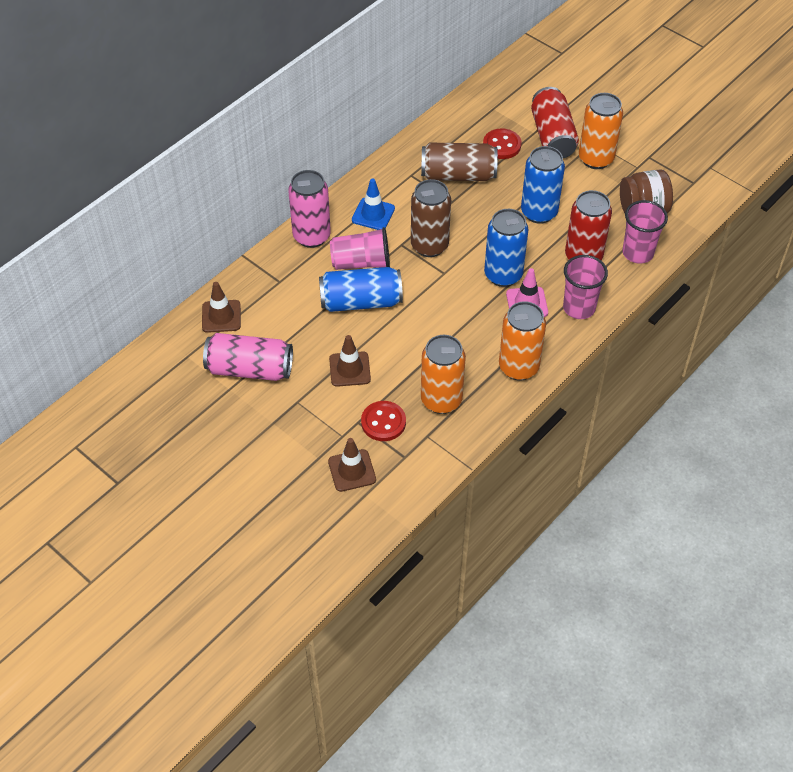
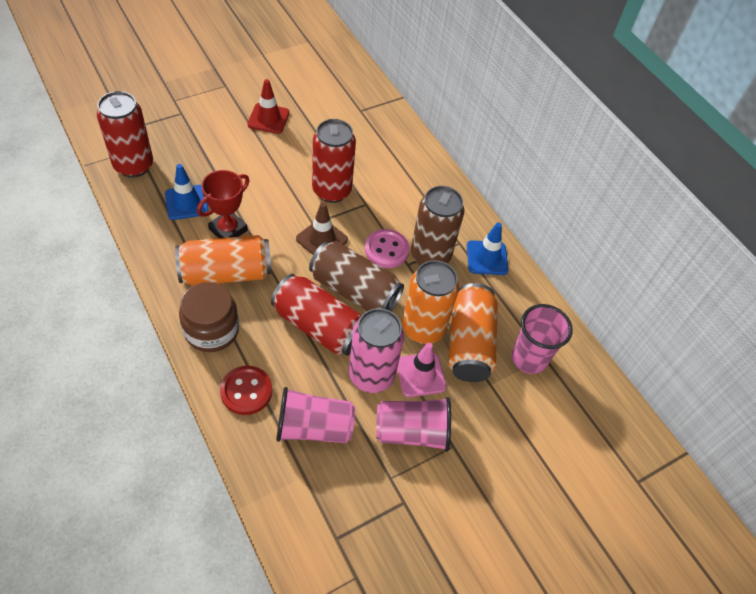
blue can: 3 -> 0
blue traffic cone: 1 -> 2
brown traffic cone: 3 -> 1
pink button: 0 -> 1
pink can: 2 -> 1
red button: 2 -> 1
red can: 2 -> 3
red traffic cone: 0 -> 1
red trophy: 0 -> 1

